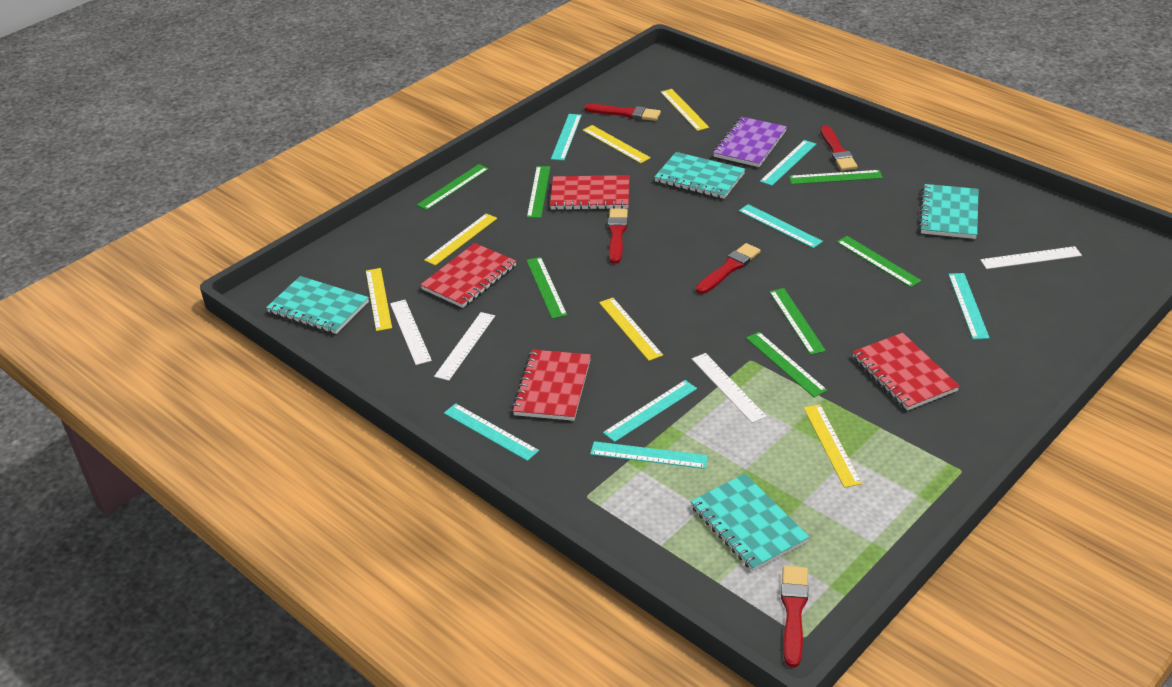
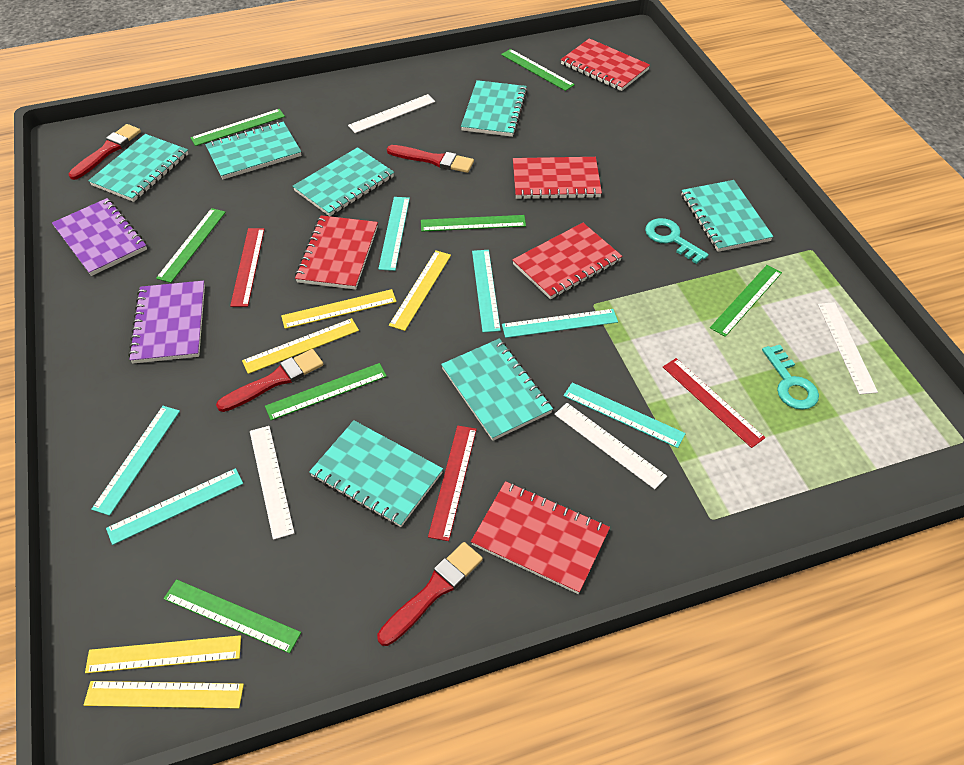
purple notebook: 1 -> 2
red brush: 5 -> 4
red notebook: 4 -> 5
red ruler: 0 -> 3
turquoise key: 0 -> 2
turquoise notebook: 4 -> 7
turquoise ruler: 7 -> 6
yellow ruler: 6 -> 5

